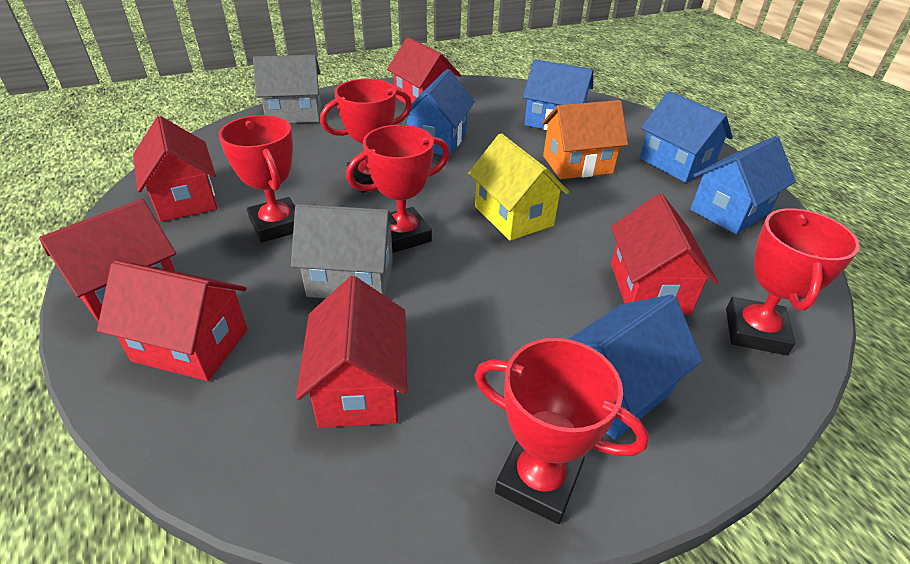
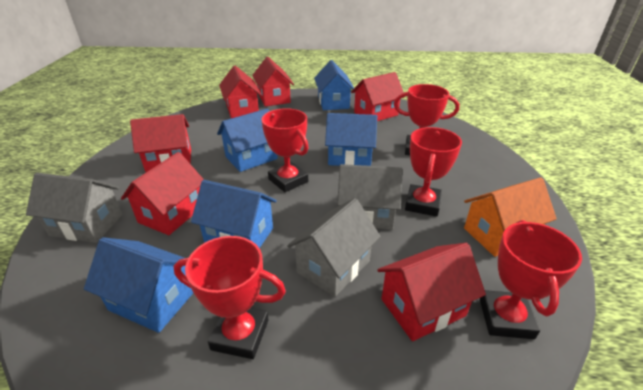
grey house: 2 -> 3
yellow house: 1 -> 0

